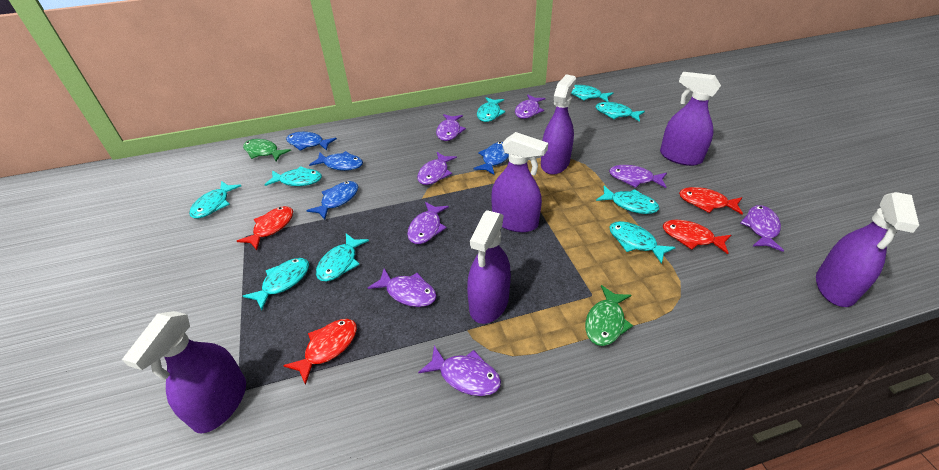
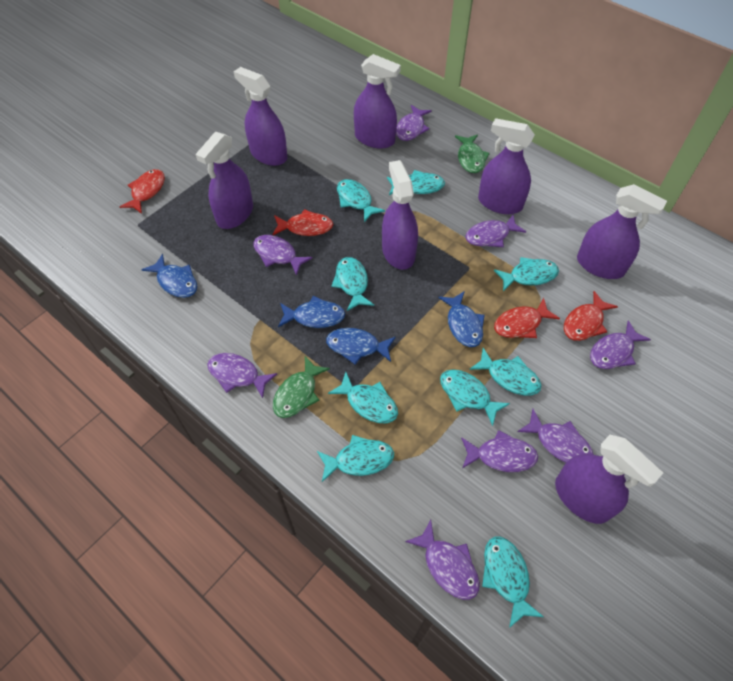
purple spray bottle: 6 -> 7

